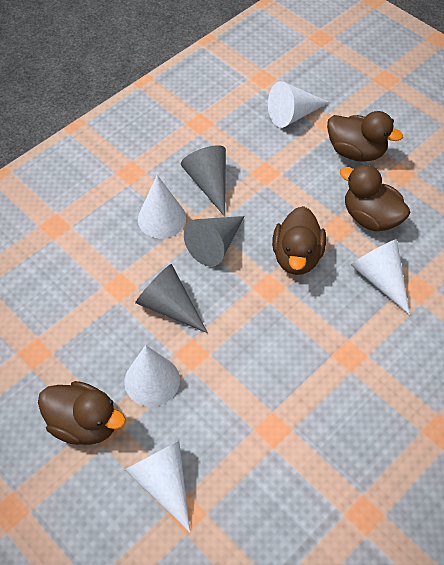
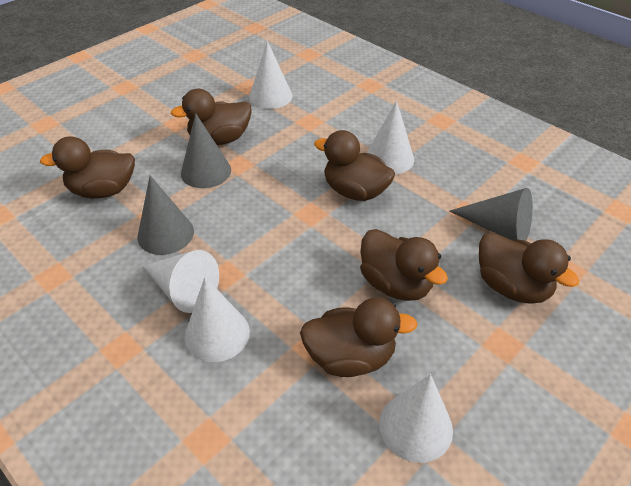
brown duck: 4 -> 6

